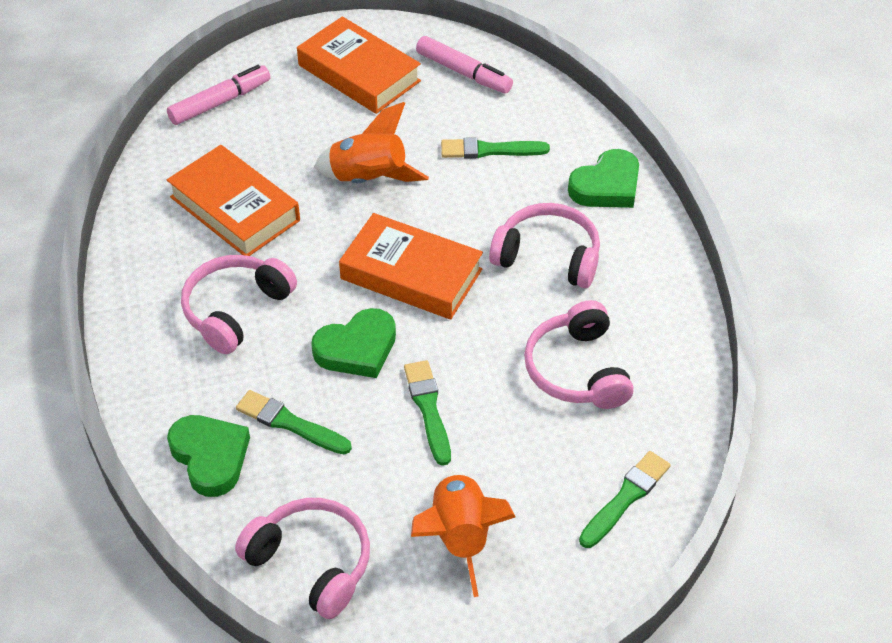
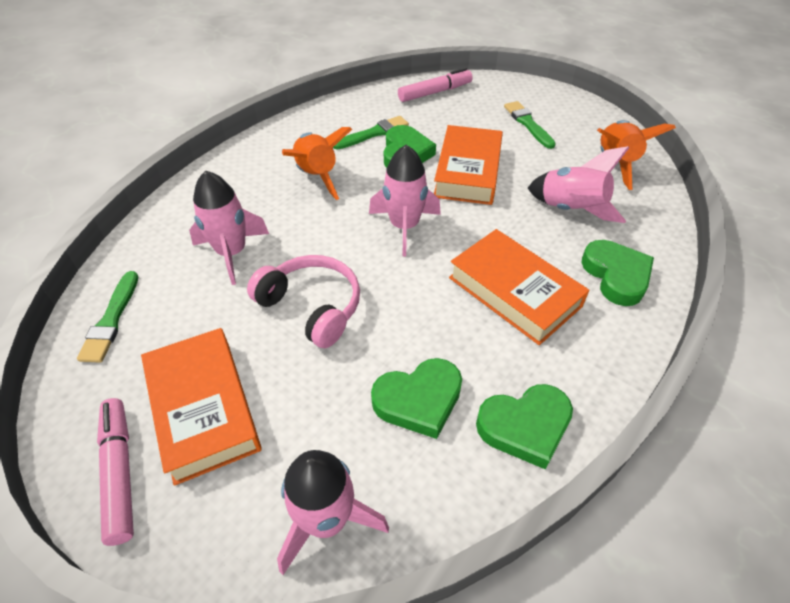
green brush: 4 -> 3
green heart: 3 -> 4
pink headphones: 4 -> 1
pink rocket: 0 -> 4

